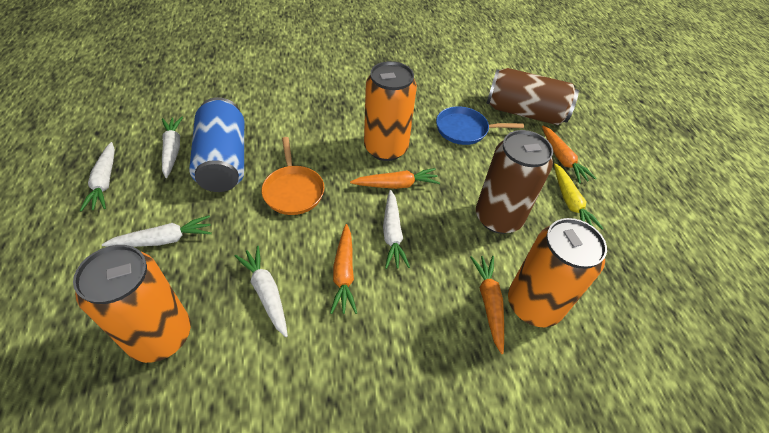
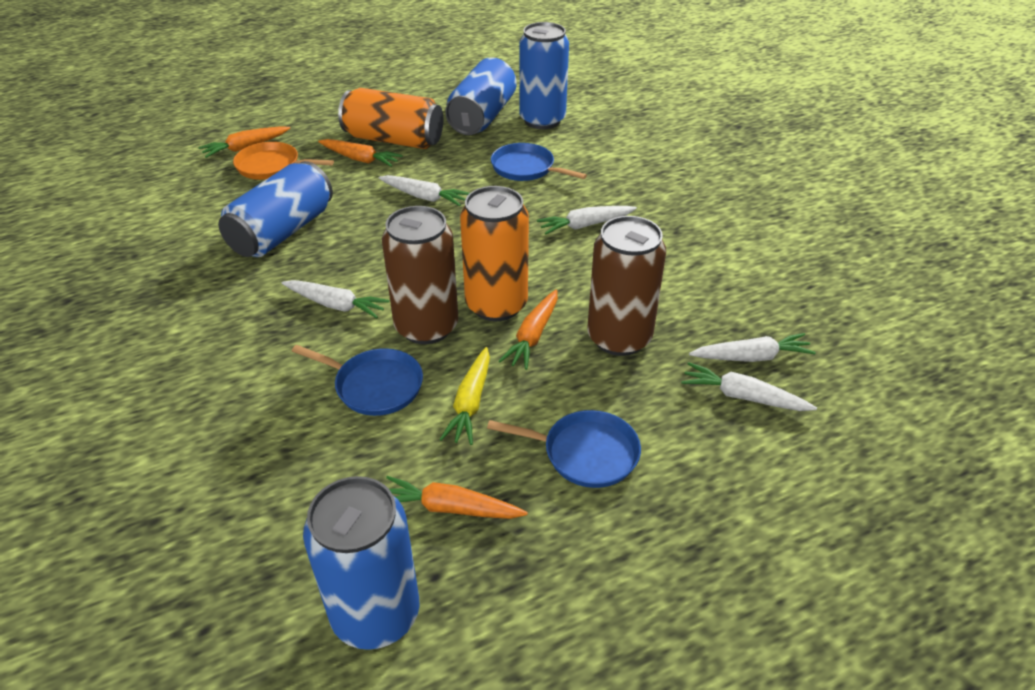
blue can: 1 -> 4
blue pan: 1 -> 3
orange can: 3 -> 2

